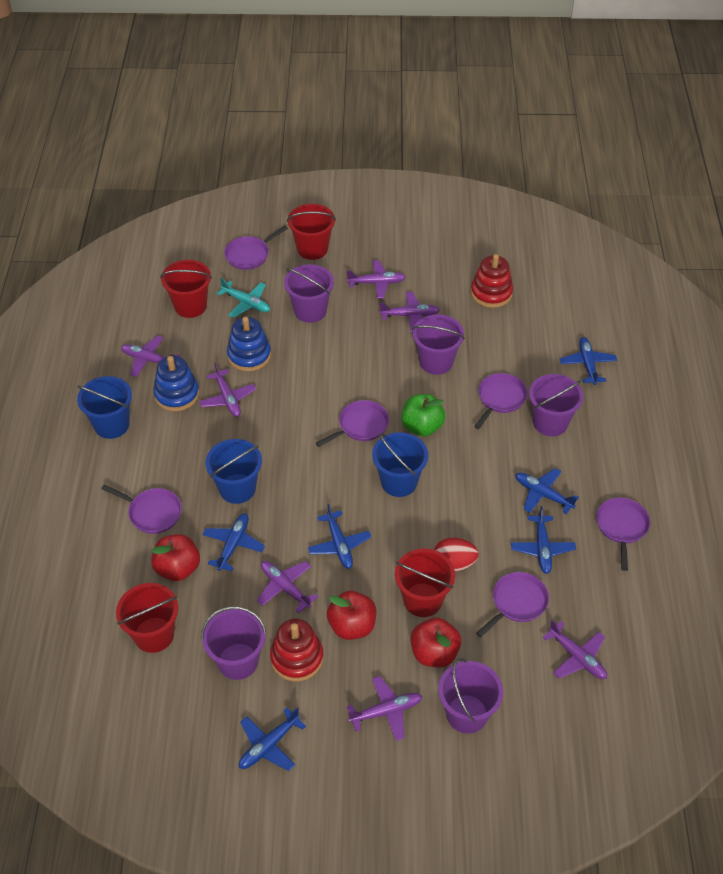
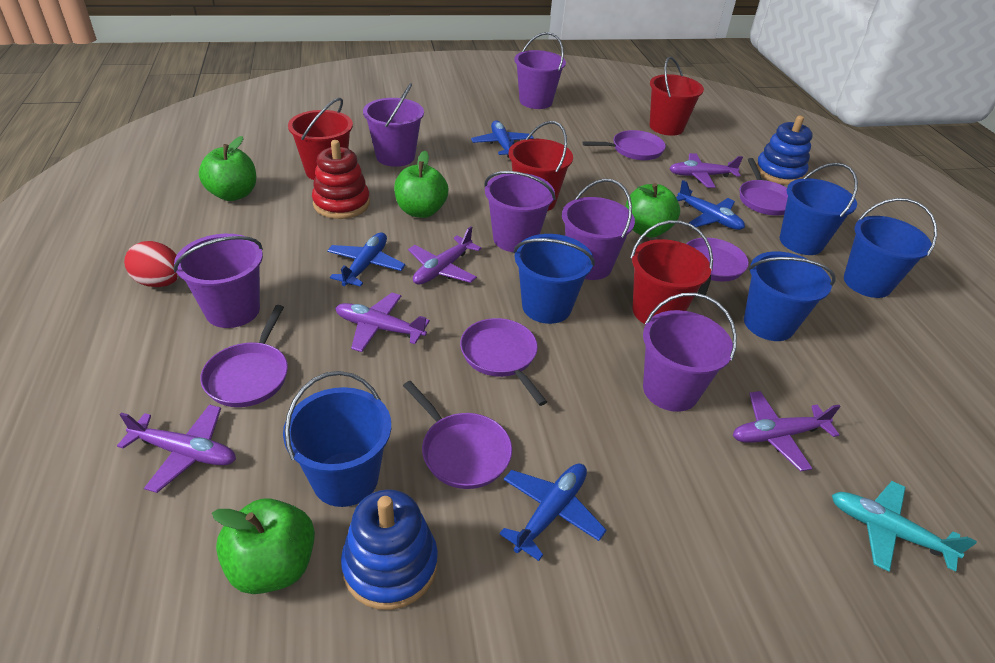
blue bucket: 3 -> 5
blue plane: 6 -> 4
green apple: 1 -> 4
purple bucket: 5 -> 6
purple plane: 7 -> 5
red apple: 3 -> 0
red stacking toy: 2 -> 1

